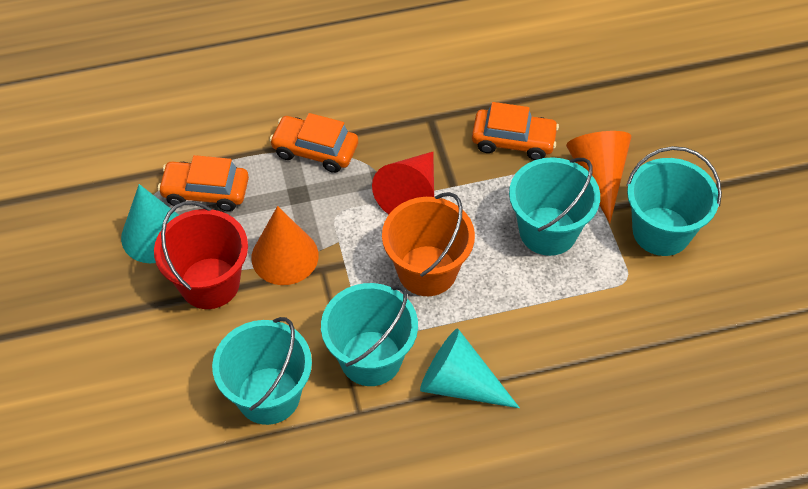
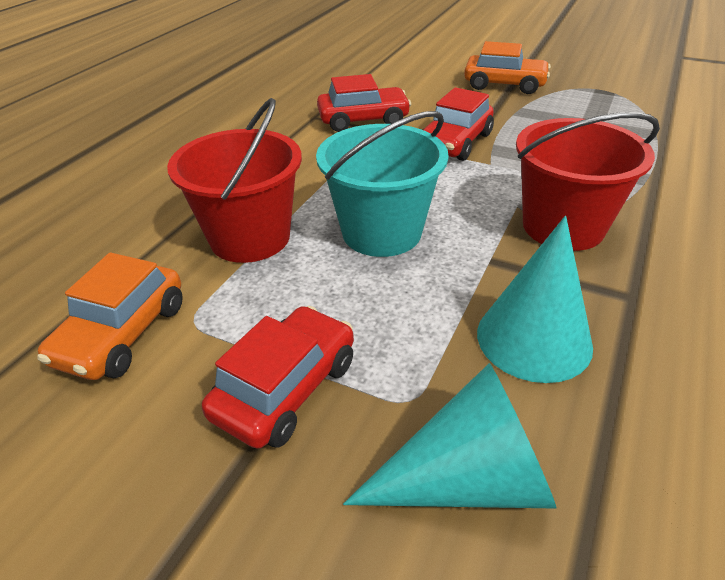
orange bucket: 1 -> 0
orange car: 3 -> 2
orange cone: 2 -> 0
red bucket: 1 -> 2
red car: 0 -> 3
red cone: 1 -> 0
turquoise bucket: 4 -> 1

